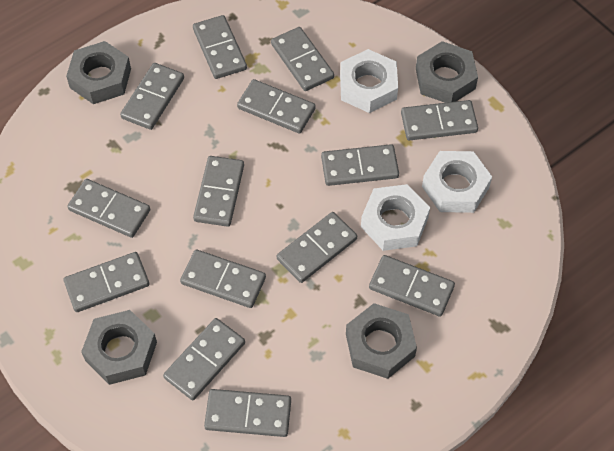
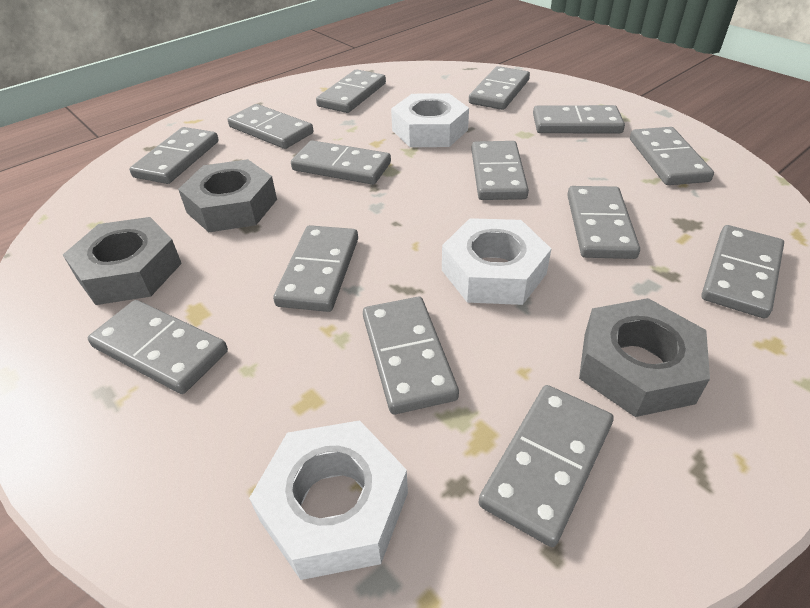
grey nut: 4 -> 3

